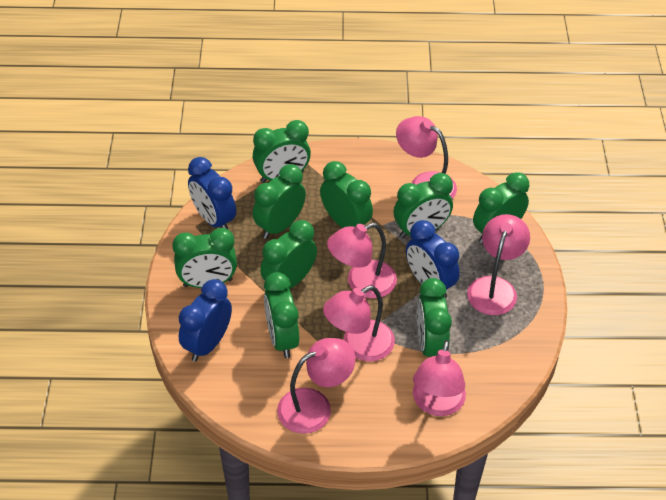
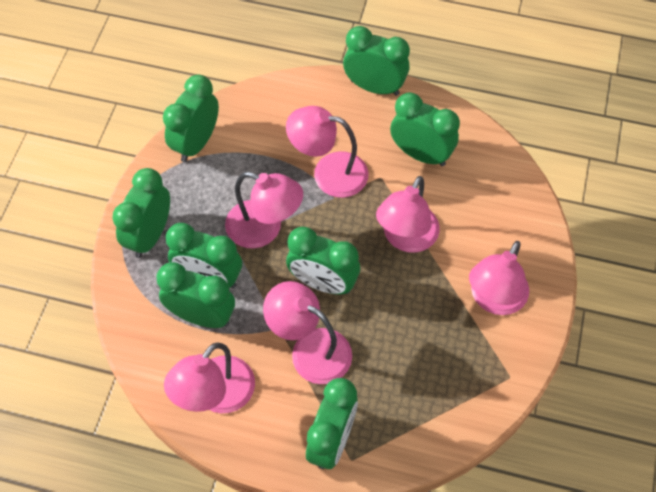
blue clock: 3 -> 0
green clock: 9 -> 8

